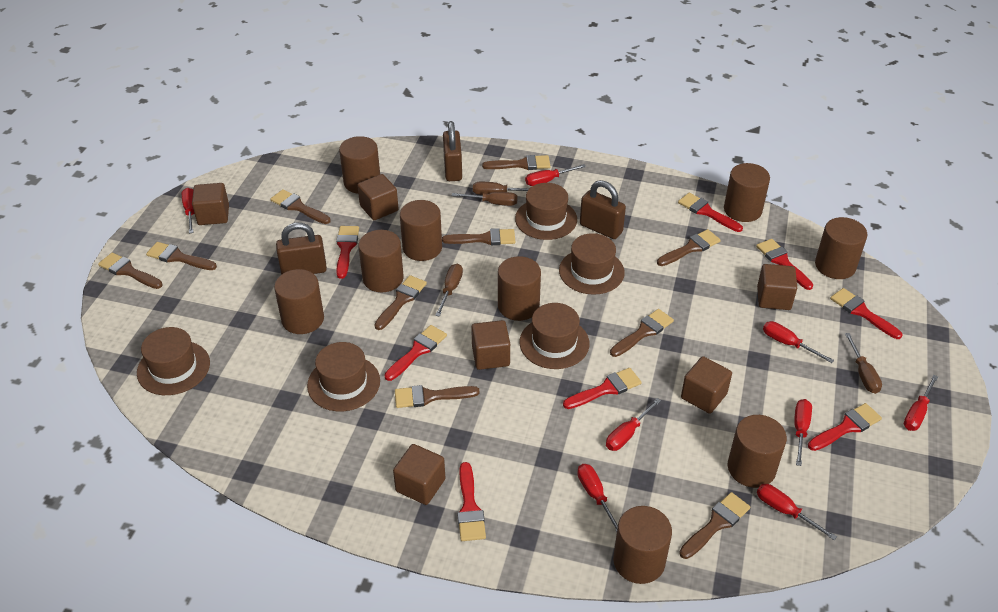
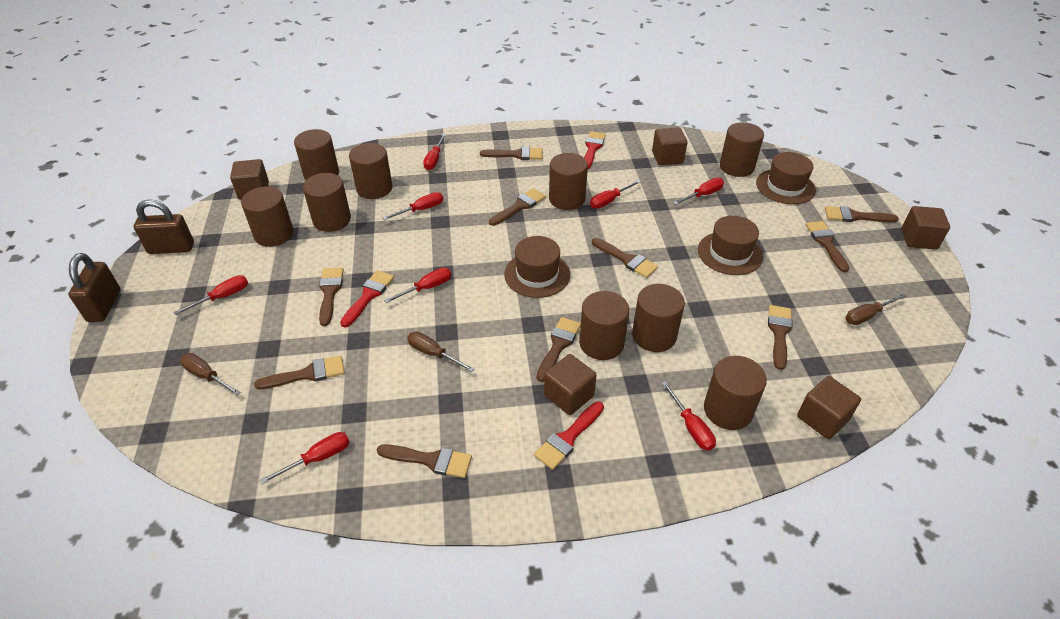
brown cube: 6 -> 5
brown hat: 5 -> 3
brown padlock: 3 -> 2
brown screwdriver: 4 -> 3
red brush: 8 -> 3

